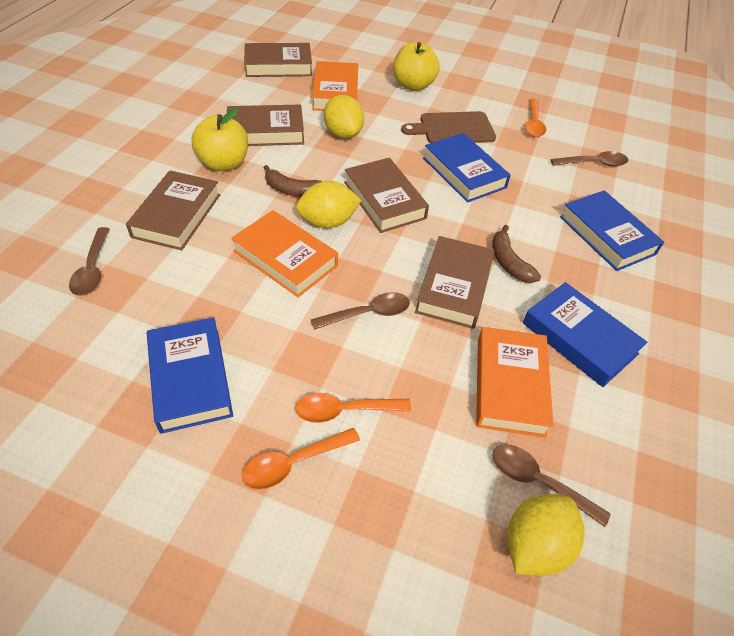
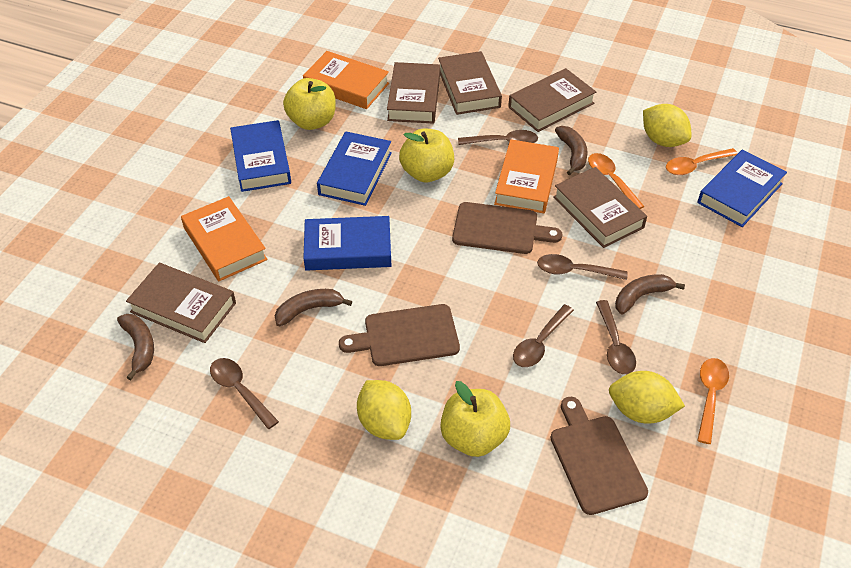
brown banana: 2 -> 4
brown cutting board: 1 -> 3
brown spoon: 4 -> 5
yellow apple: 2 -> 3

